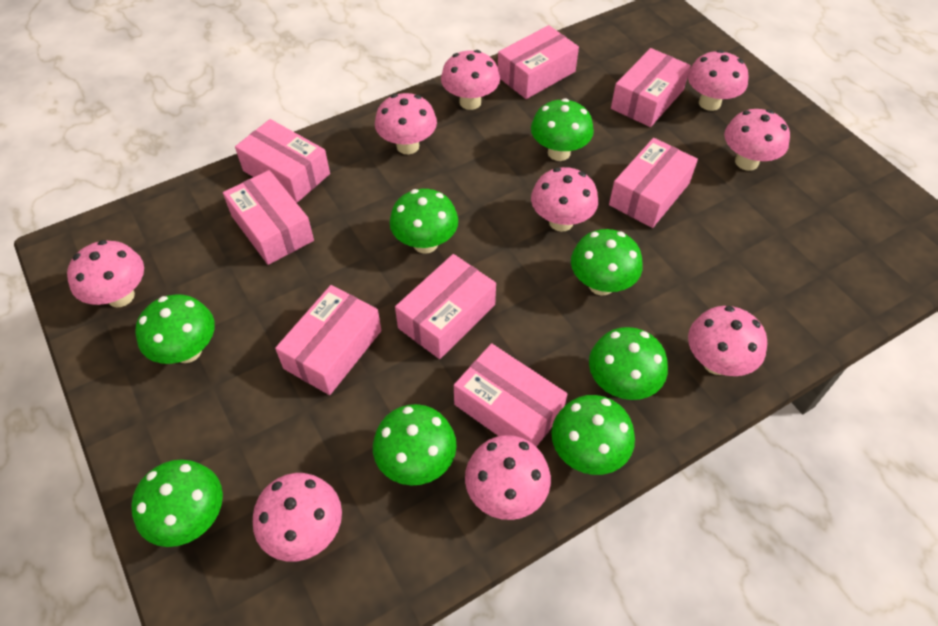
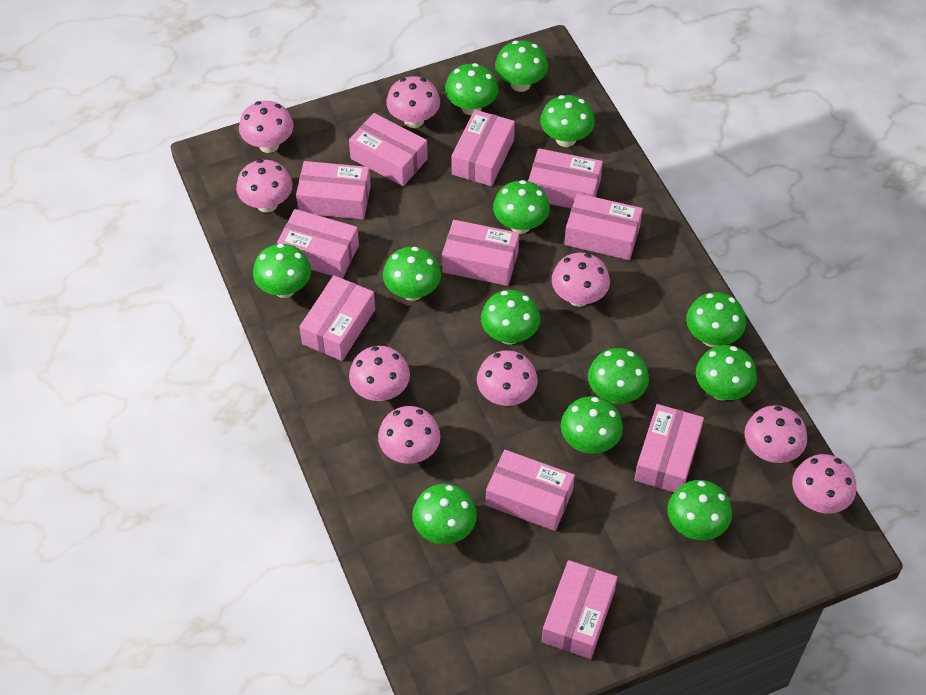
green mushroom: 8 -> 13
pink box: 8 -> 11

